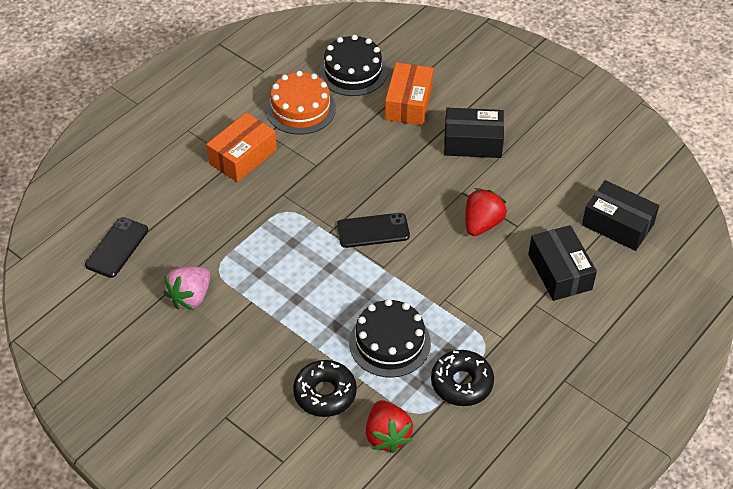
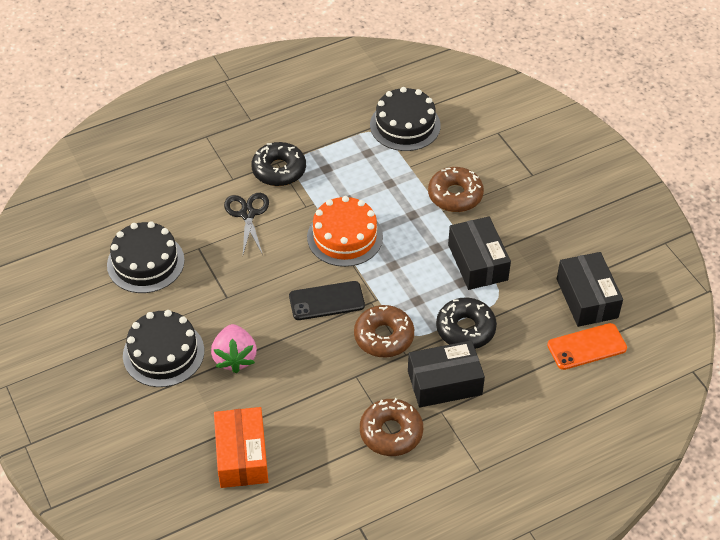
black cake: 2 -> 3
black phone: 2 -> 1
black scissors: 0 -> 1
brown donut: 0 -> 3
orange box: 2 -> 1
orange phone: 0 -> 1
red strawberry: 2 -> 0

